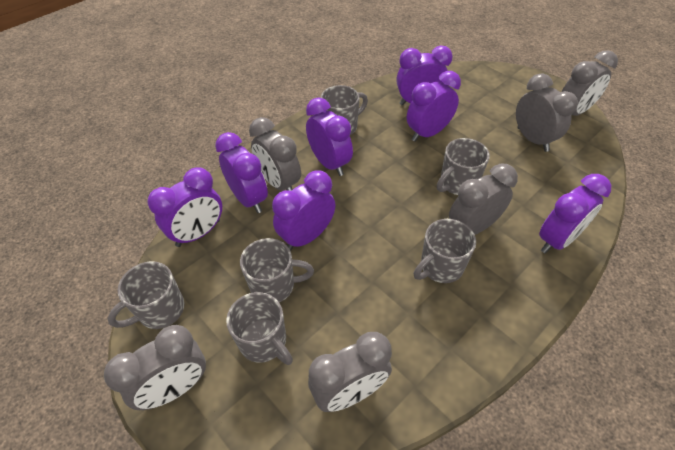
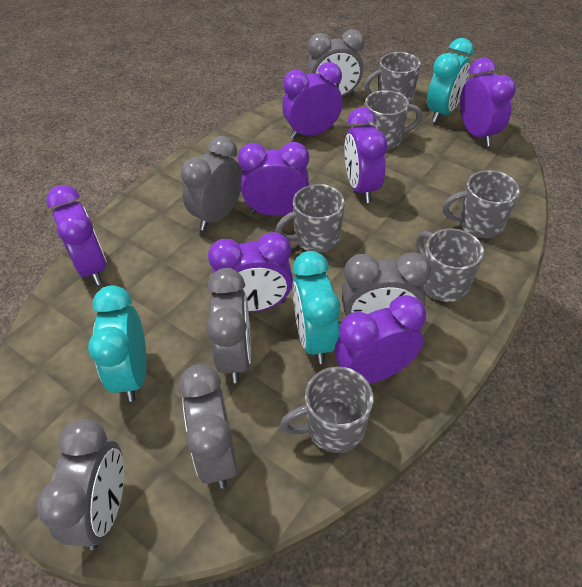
turquoise clock: 0 -> 3

